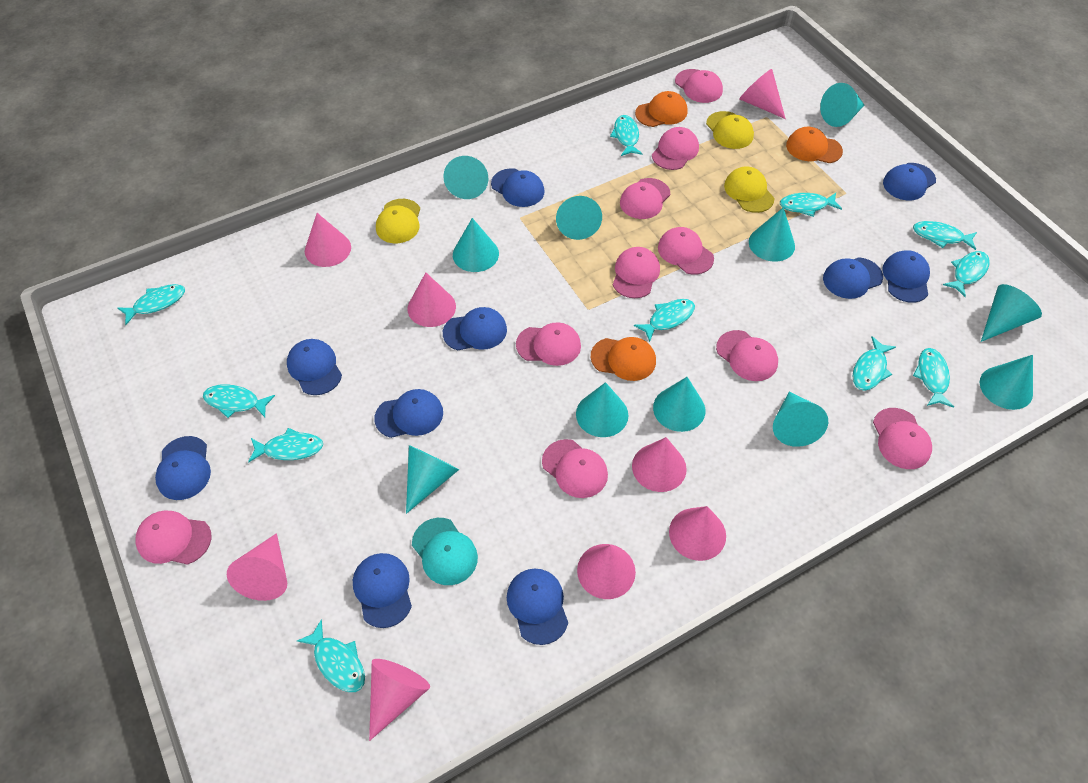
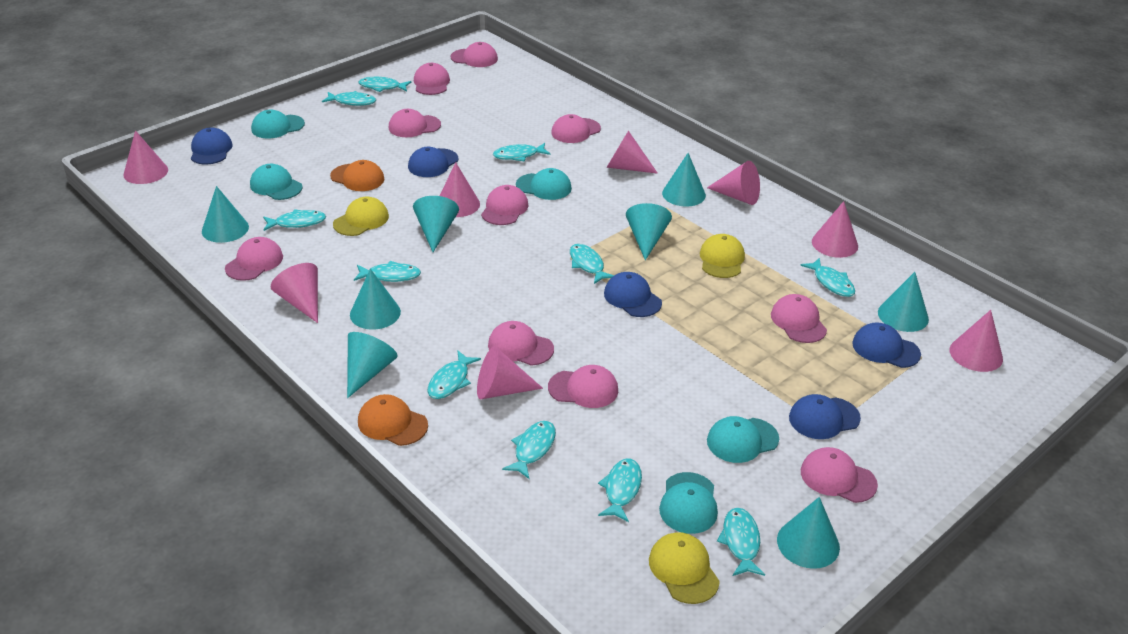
blue cap: 10 -> 5
orange cap: 3 -> 2
turquoise cap: 1 -> 5
turquoise cone: 11 -> 8

